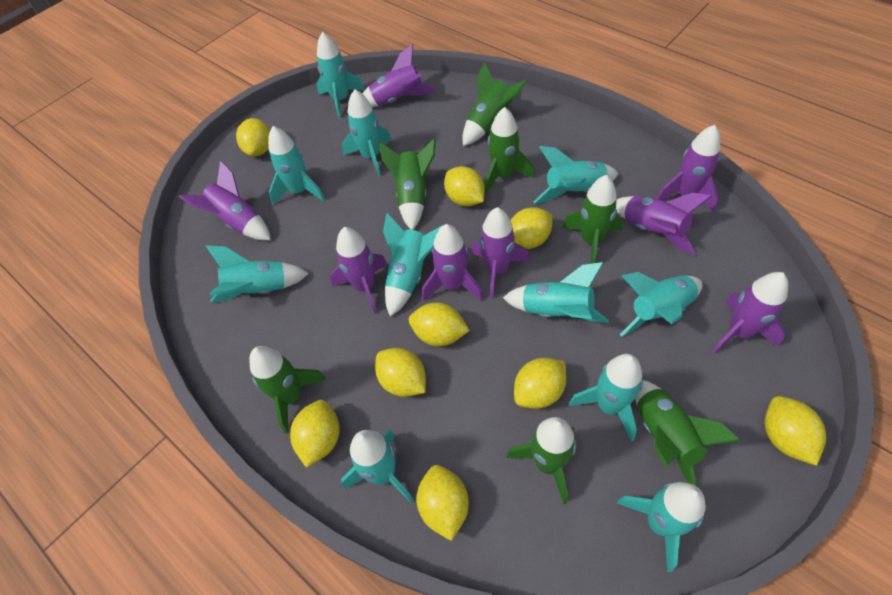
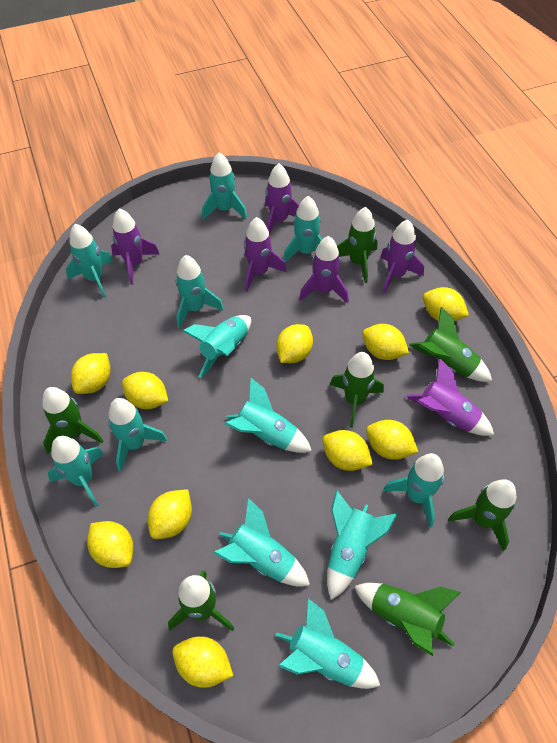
purple rocket: 8 -> 6
turquoise rocket: 11 -> 12
yellow lemon: 9 -> 10

